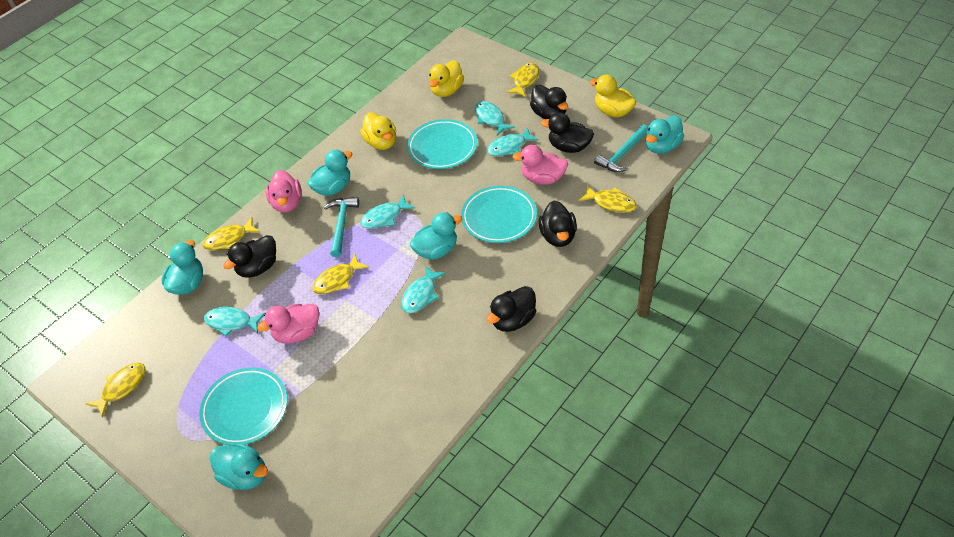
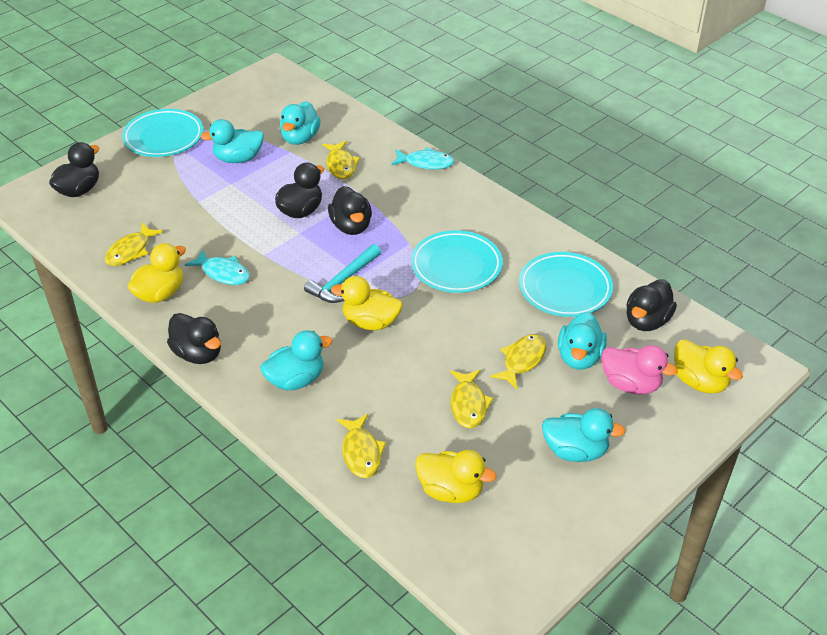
pink duck: 3 -> 1
turquoise fish: 5 -> 2
turquoise hammer: 2 -> 1
yellow duck: 3 -> 4

